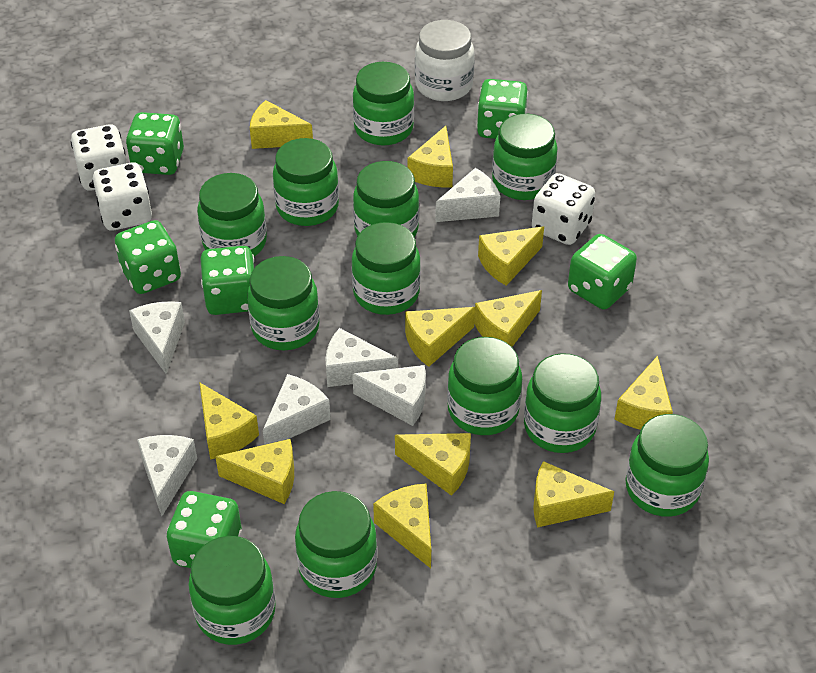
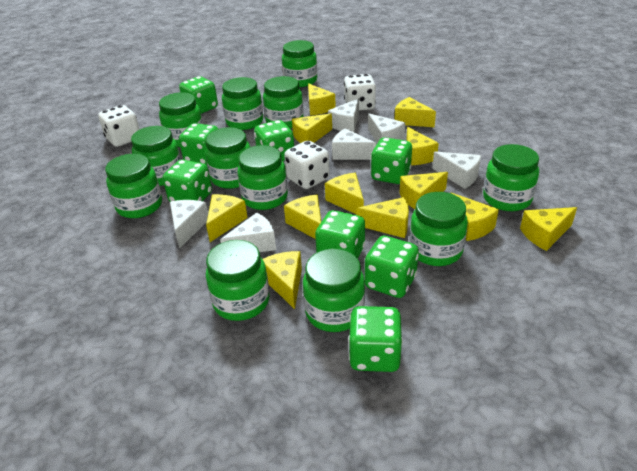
green dice: 6 -> 8
white jar: 1 -> 0
yellow cheese: 11 -> 12

